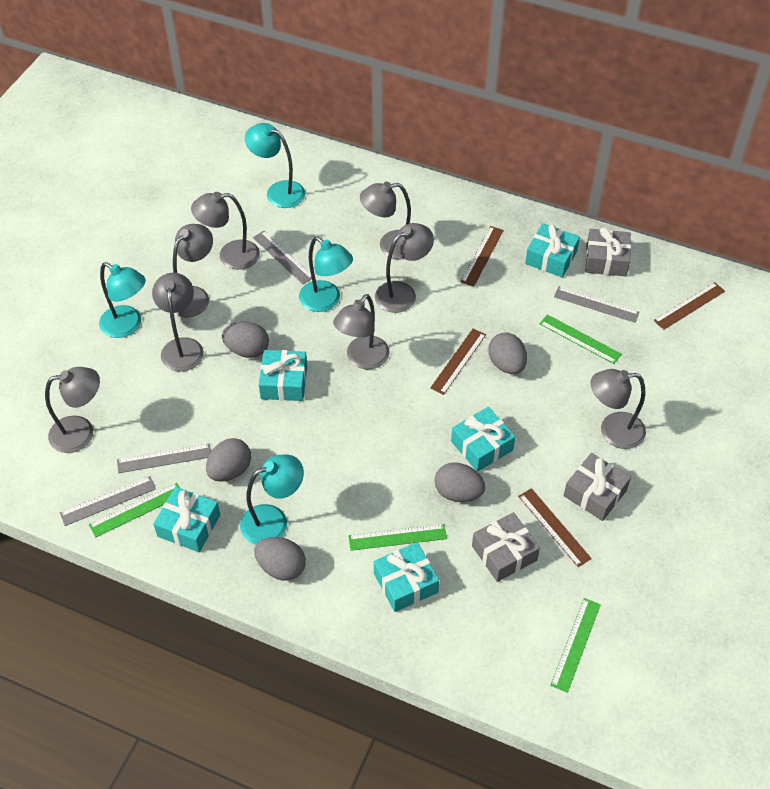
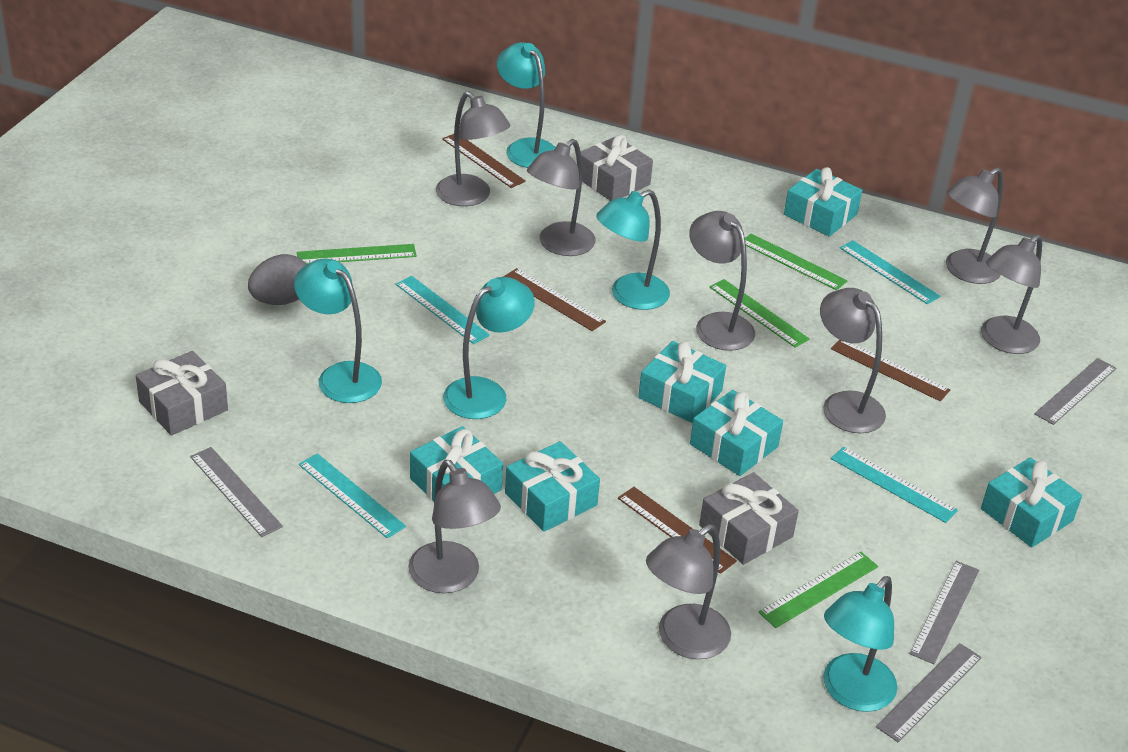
grey egg: 5 -> 1
turquoise gift: 5 -> 6
turquoise lamp: 4 -> 5
turquoise ruler: 0 -> 4

